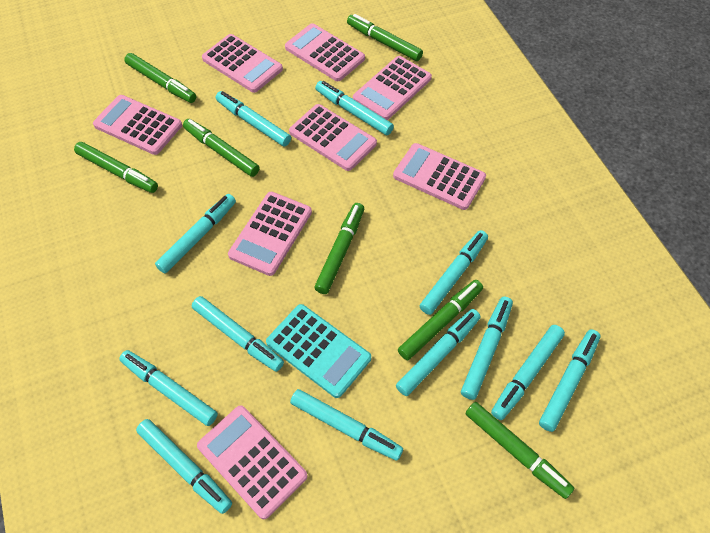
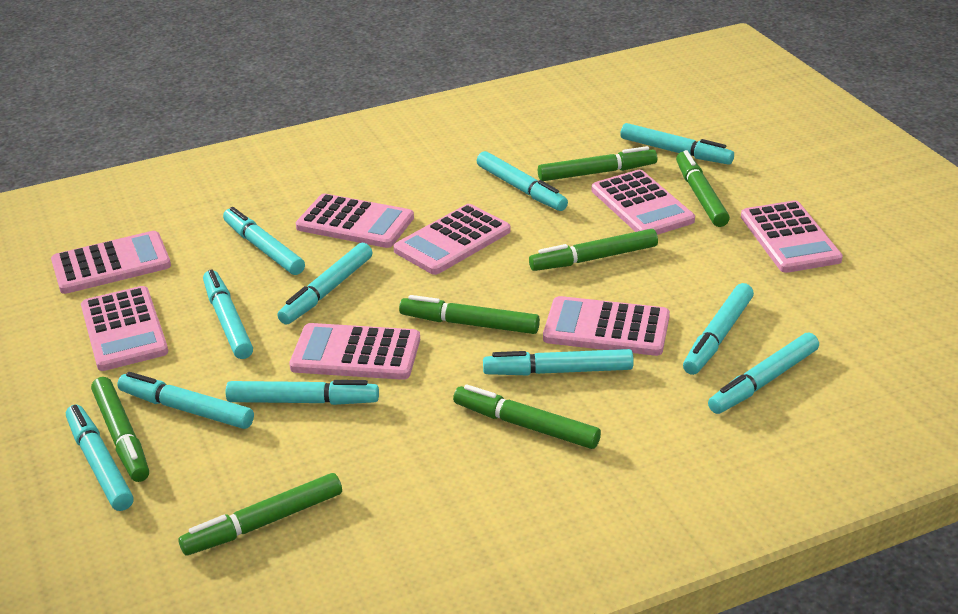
turquoise calculator: 1 -> 0
turquoise marker: 12 -> 11

